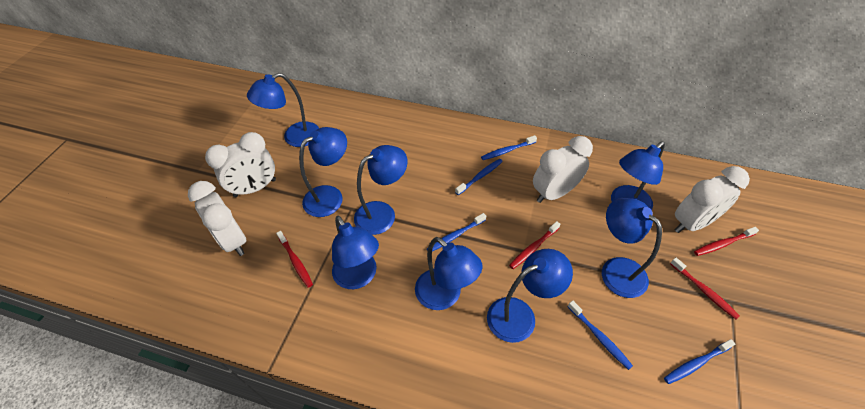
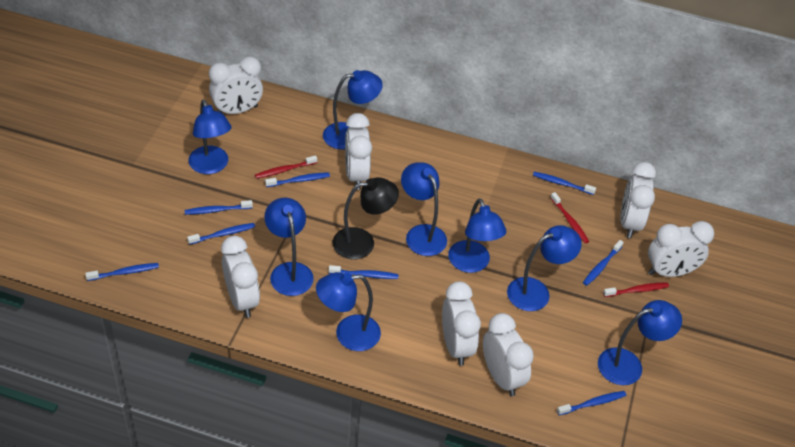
black lamp: 0 -> 1
blue toothbrush: 5 -> 8
red toothbrush: 4 -> 3
white clock: 4 -> 7

